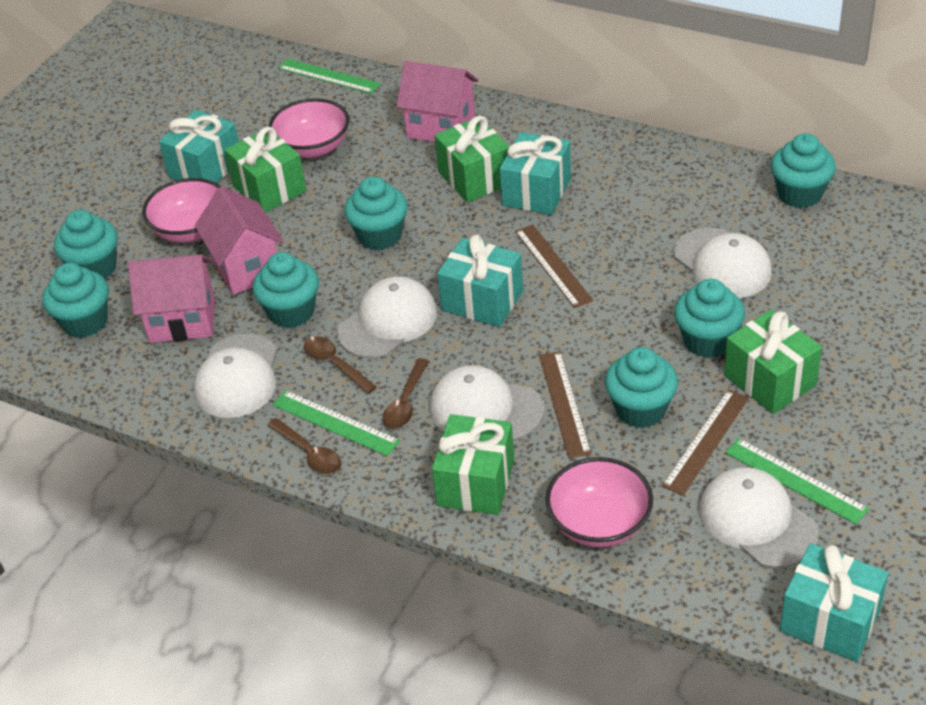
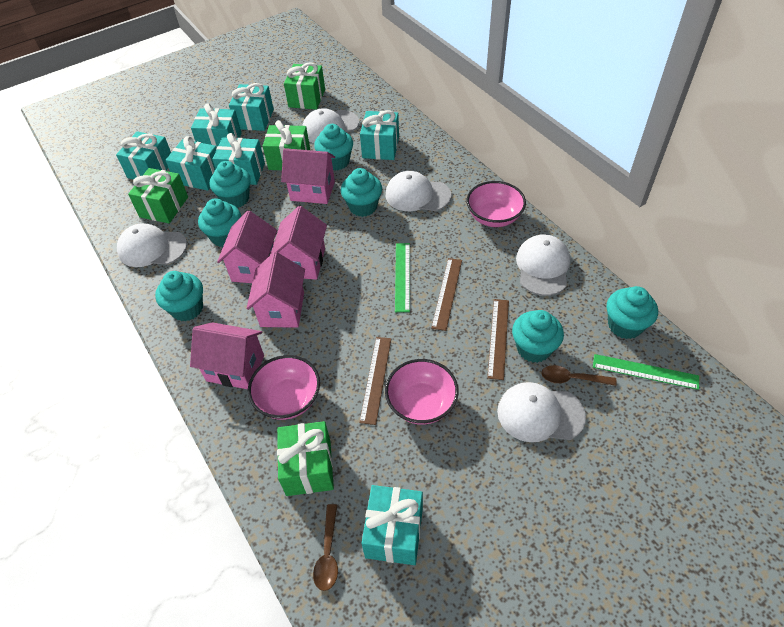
brown spoon: 3 -> 2
green ruler: 3 -> 2
pink house: 3 -> 5
turquoise gift: 4 -> 7

